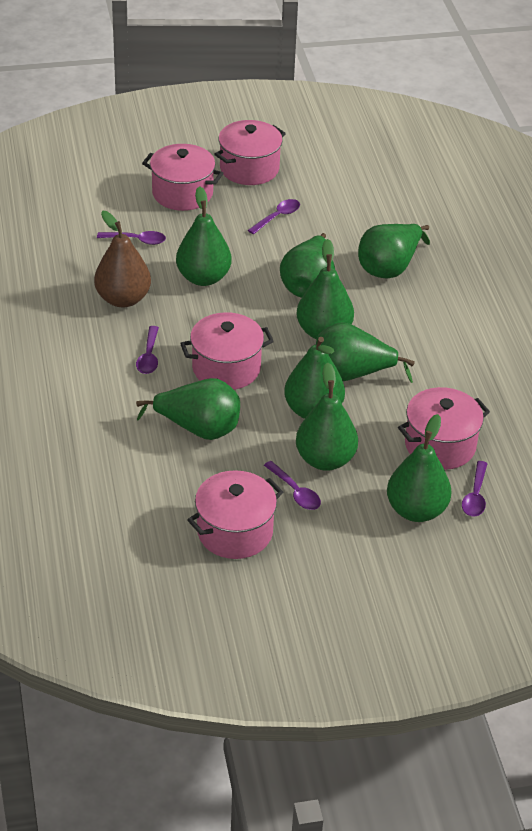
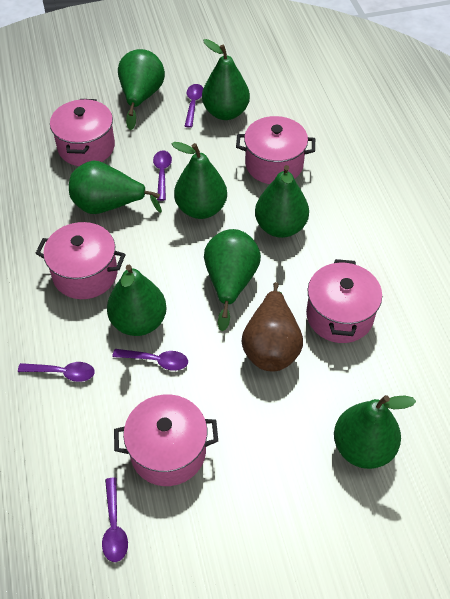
green pear: 9 -> 8

